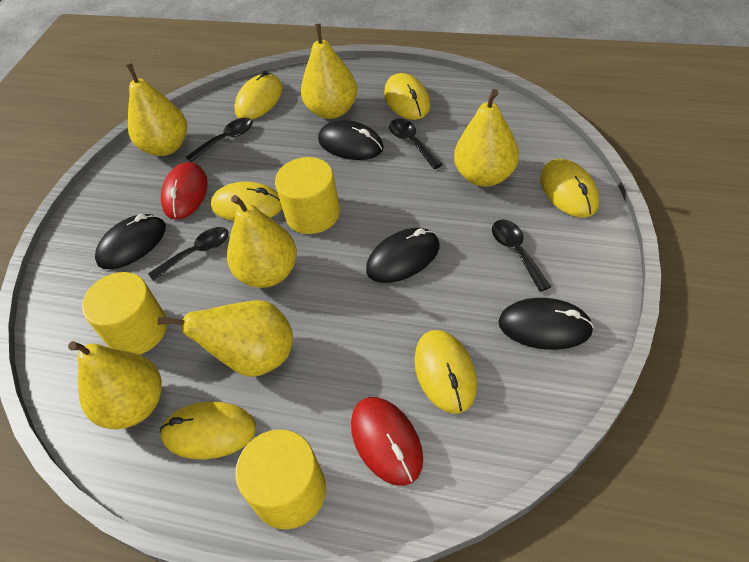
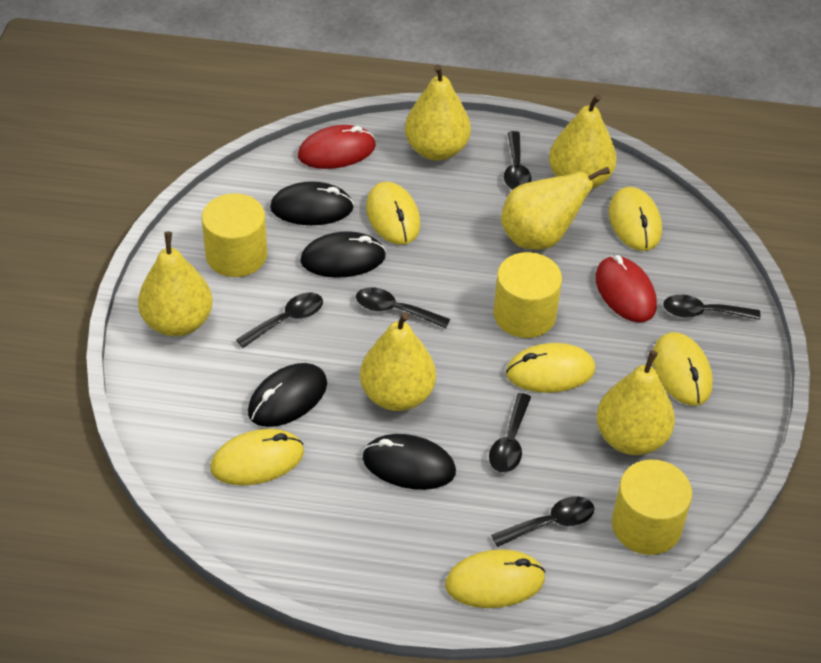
black spoon: 4 -> 6

